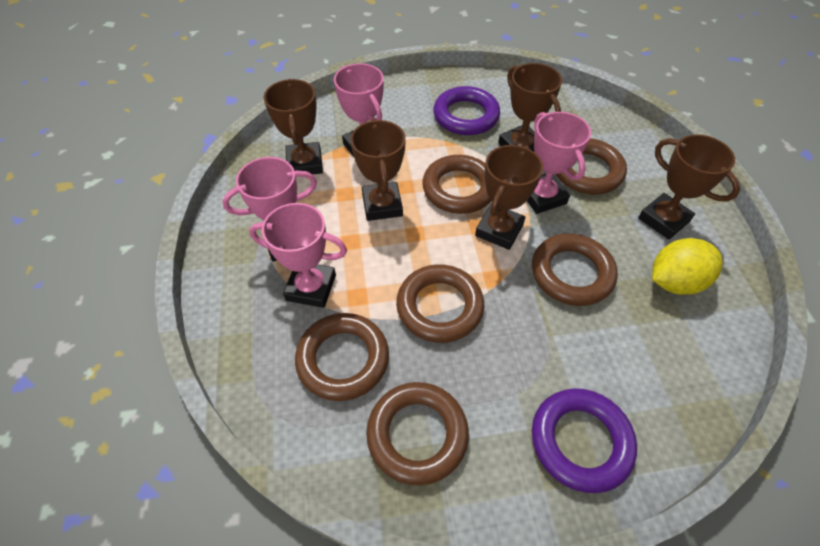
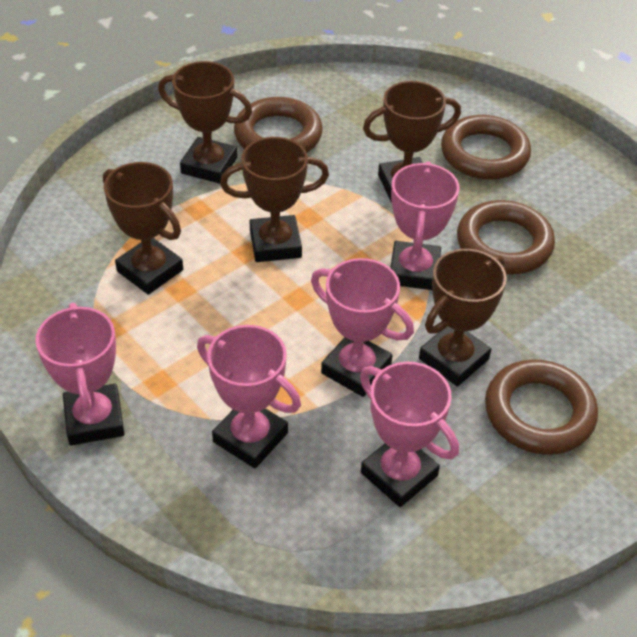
brown ring: 6 -> 4
pink trophy: 4 -> 5
purple ring: 2 -> 0
yellow lemon: 1 -> 0

